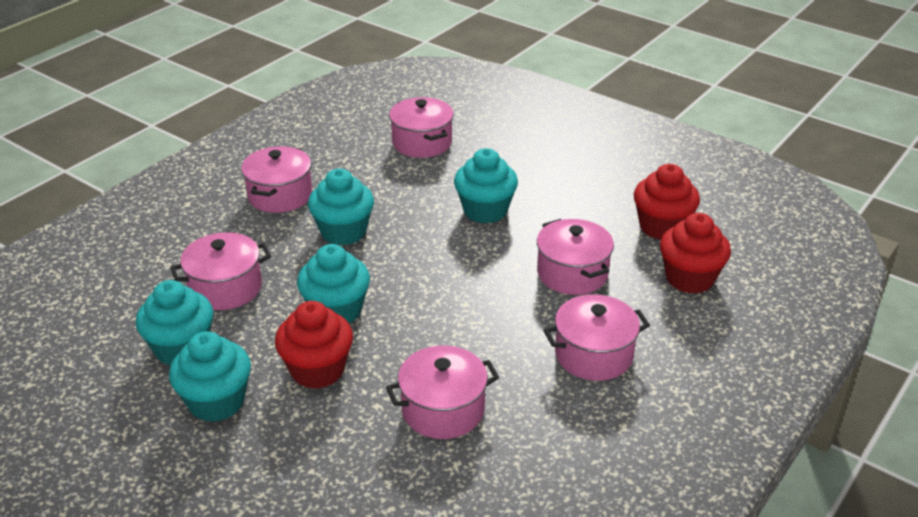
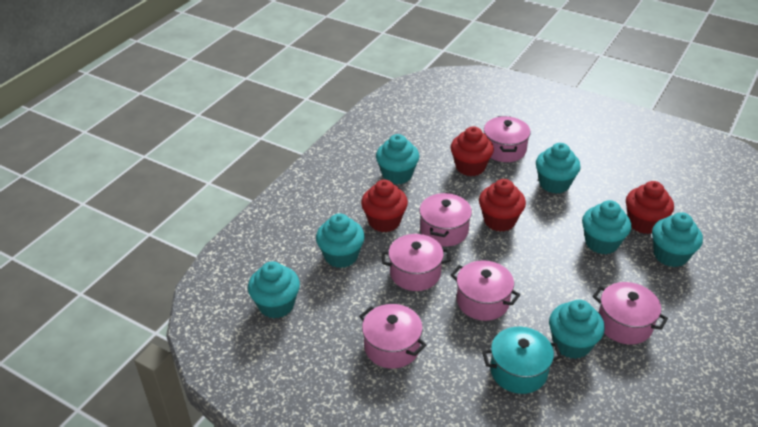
red cupcake: 3 -> 4
turquoise cupcake: 5 -> 7
turquoise pot: 0 -> 1

